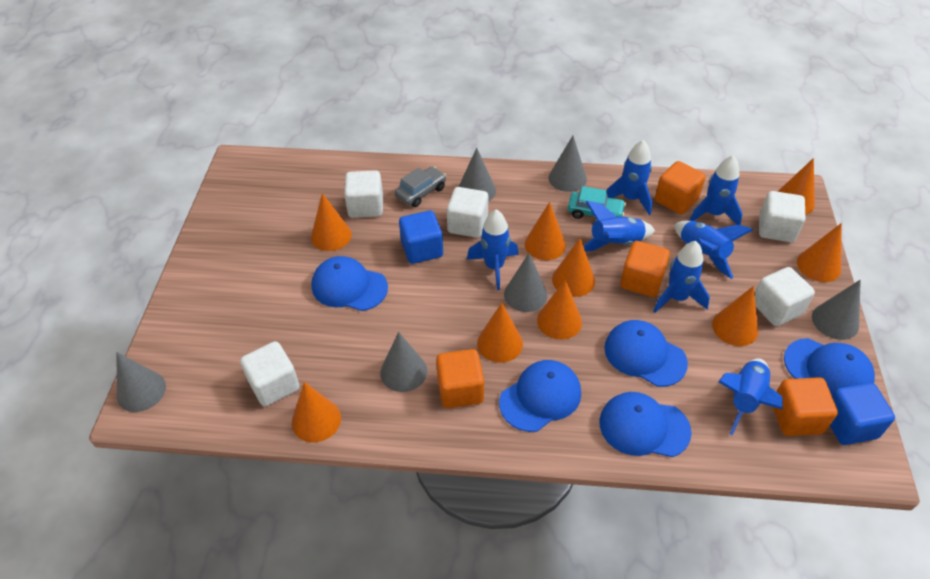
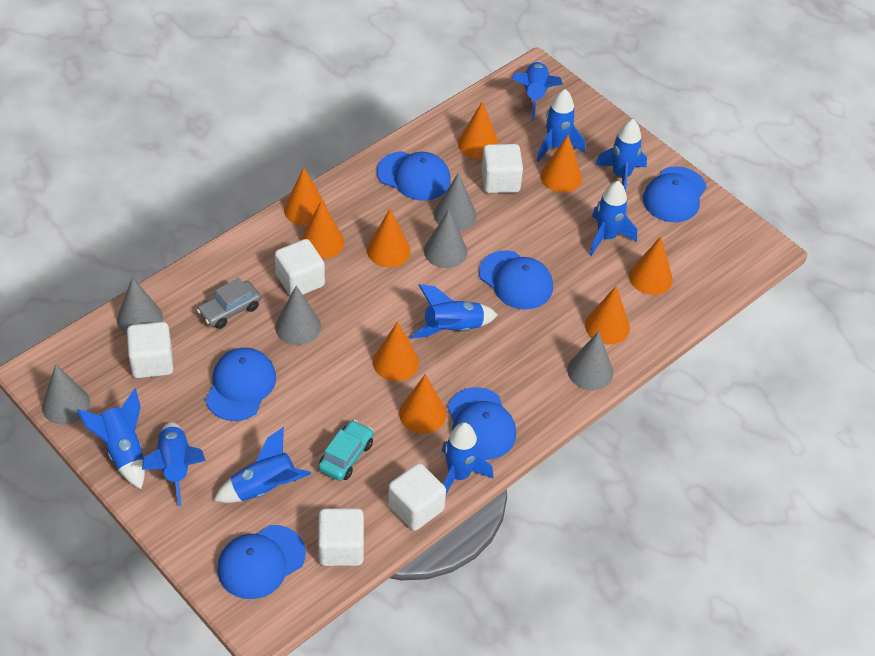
blue cap: 5 -> 6
blue cube: 2 -> 0
blue rocket: 7 -> 9
orange cube: 4 -> 0

